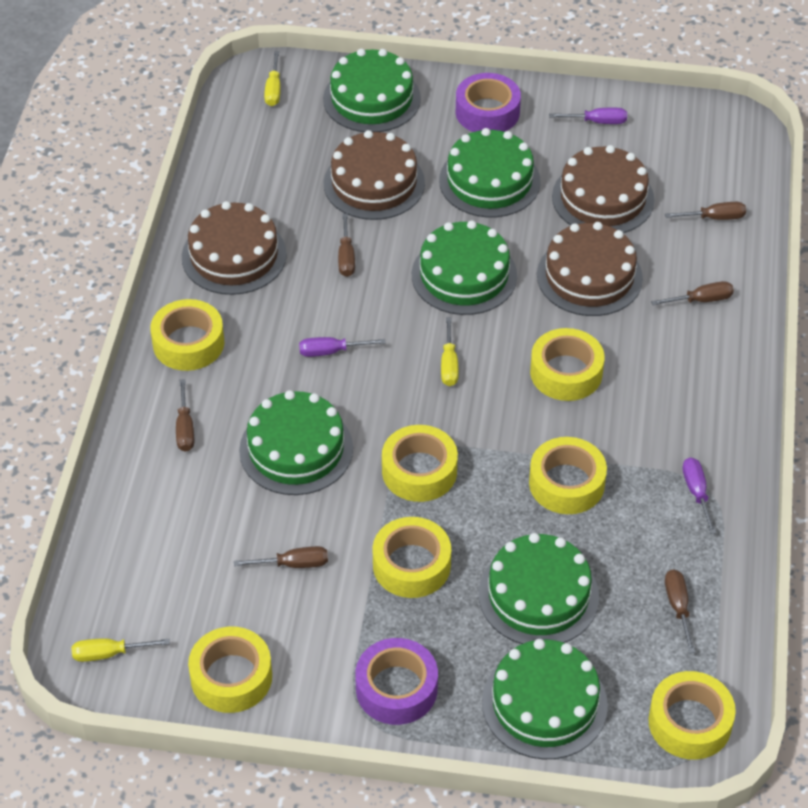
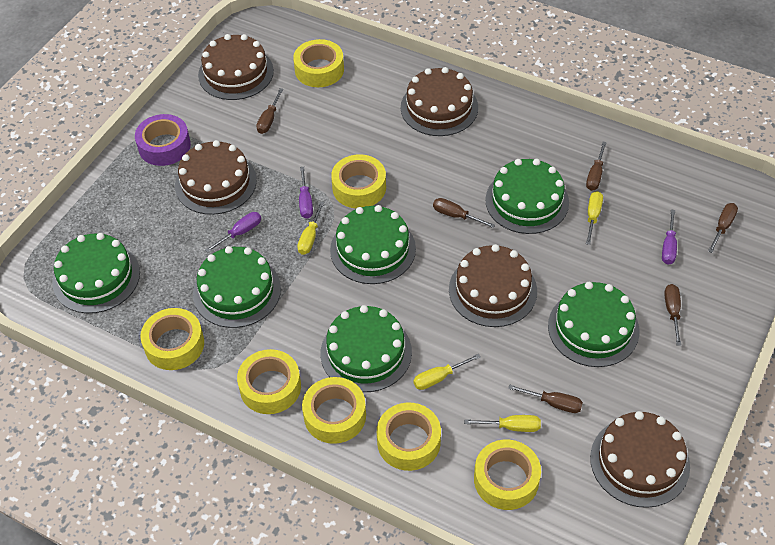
brown cake: 4 -> 5
purple tape: 2 -> 1
yellow screwdriver: 3 -> 4

